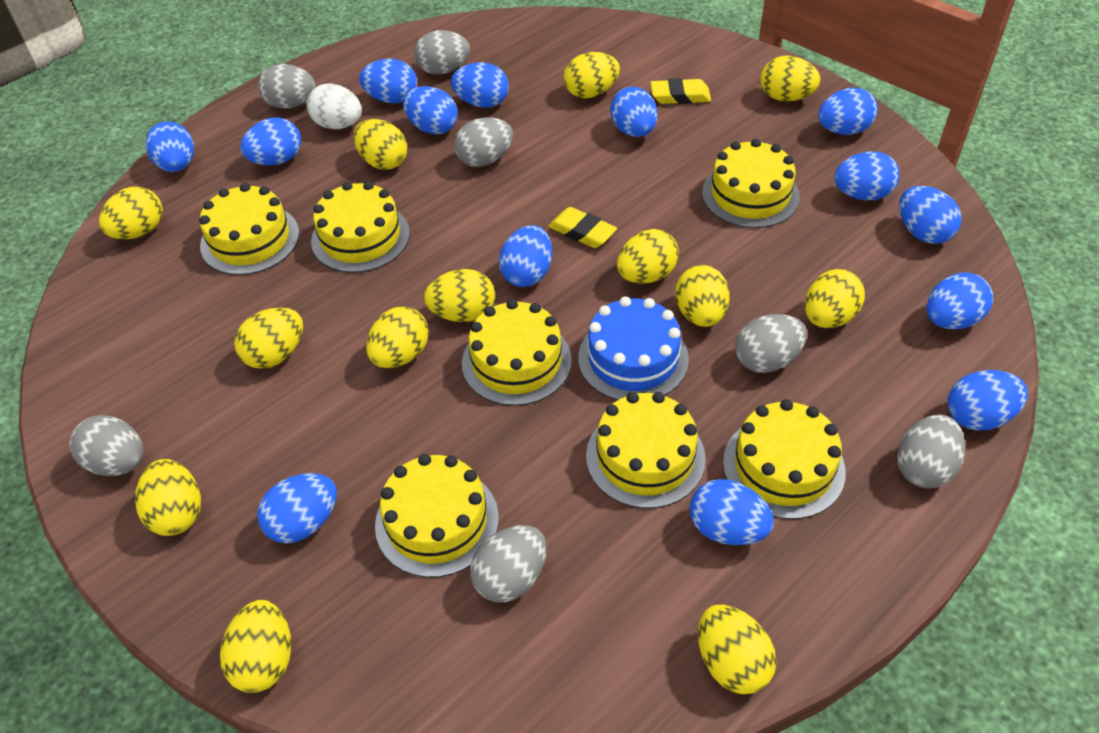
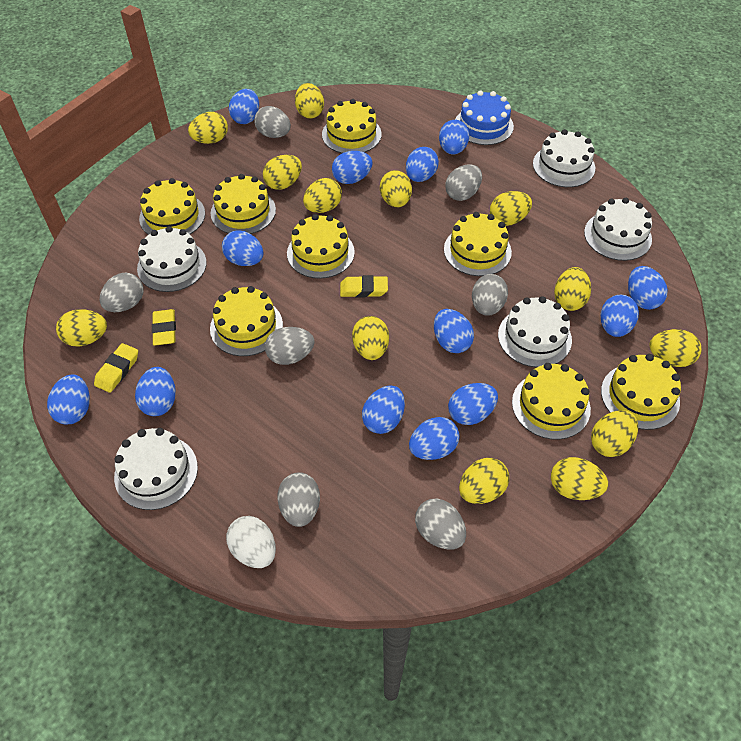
blue egg: 14 -> 13
white cake: 0 -> 5
yellow cake: 7 -> 8
yellow eraser: 2 -> 3

